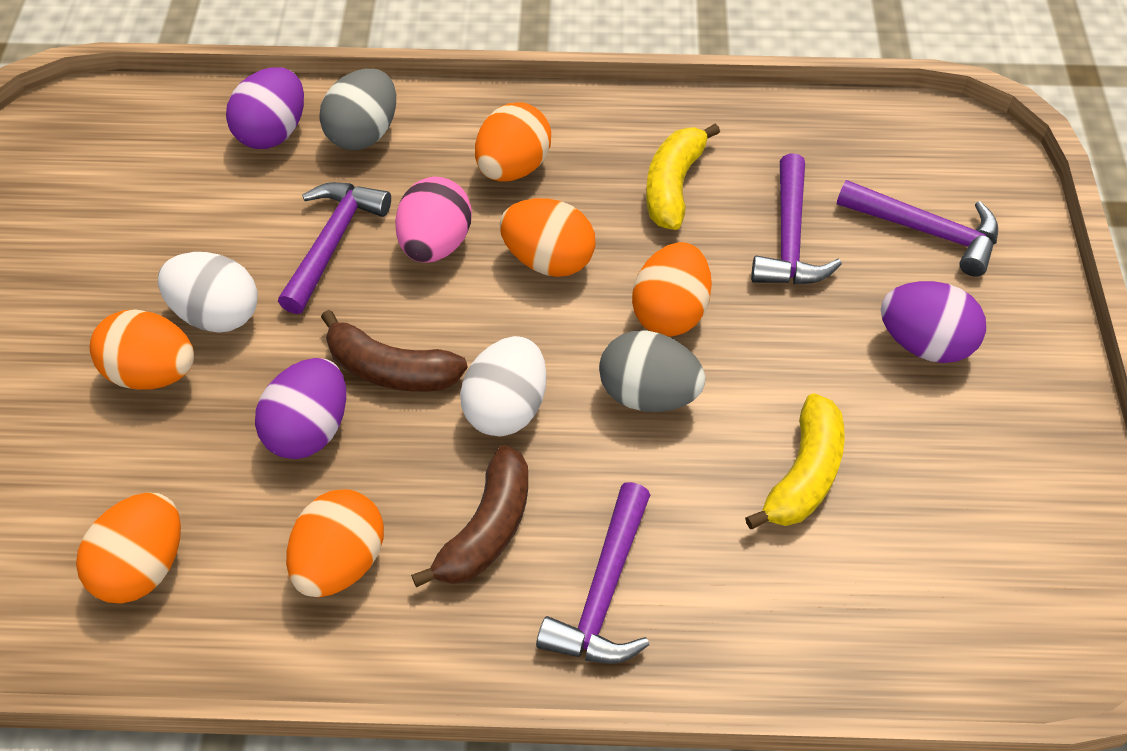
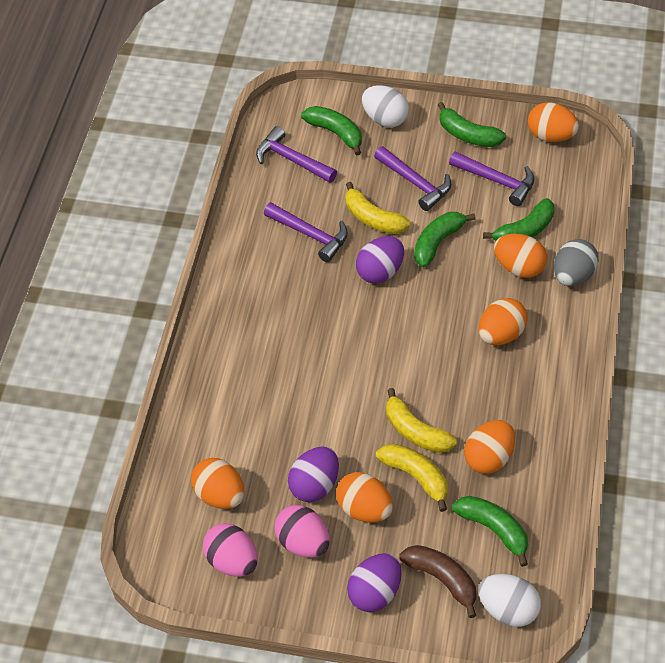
brown banana: 2 -> 1
green banana: 0 -> 5
grey egg: 2 -> 1
pink egg: 1 -> 2
yellow banana: 2 -> 3

